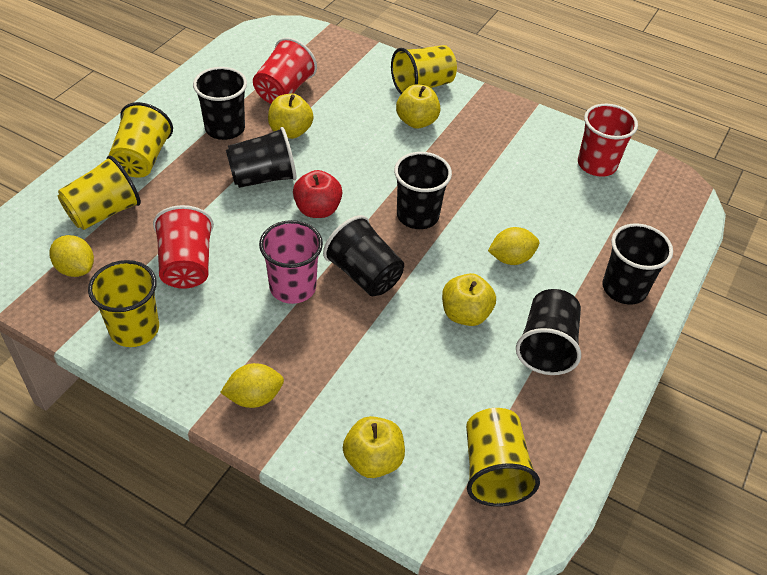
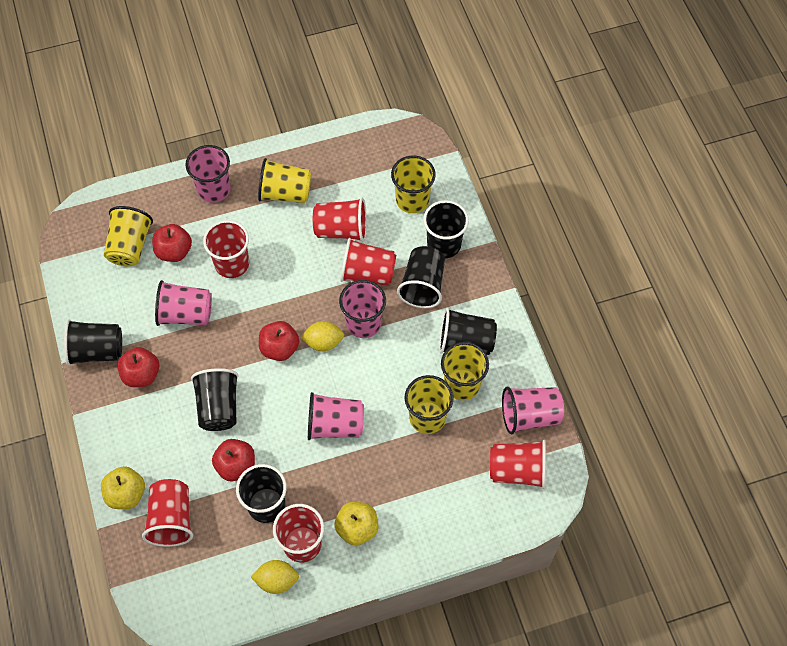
pink cup: 1 -> 5
red apple: 1 -> 4
red cup: 3 -> 6
yellow apple: 4 -> 2
yellow lemon: 3 -> 2

